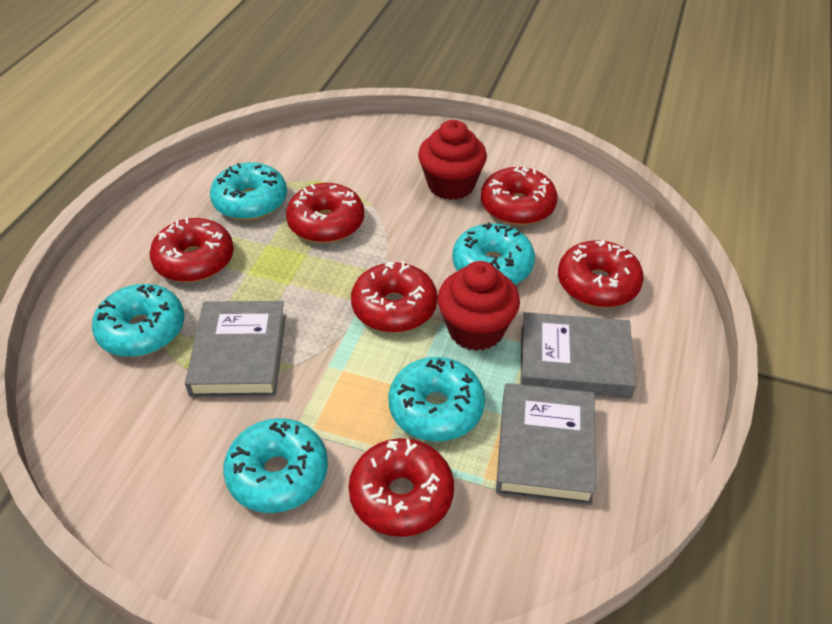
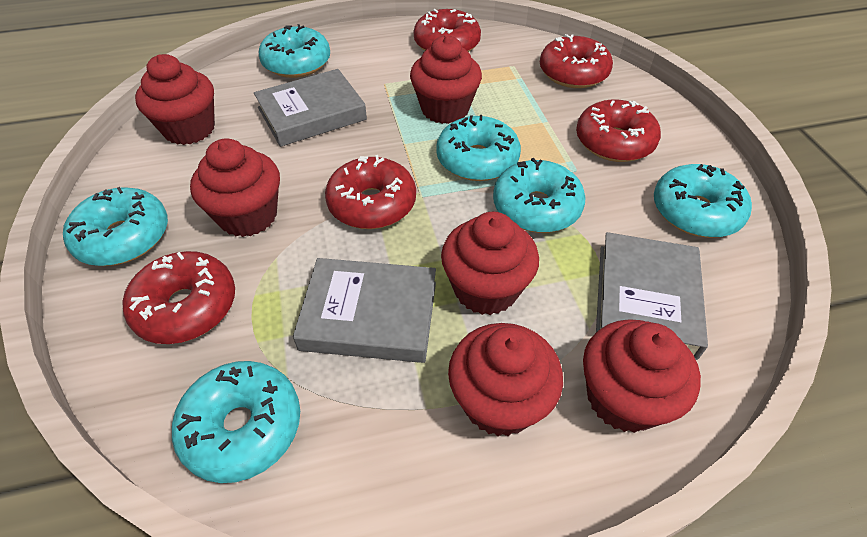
red cupcake: 2 -> 6
red donut: 6 -> 5
turquoise donut: 5 -> 6

